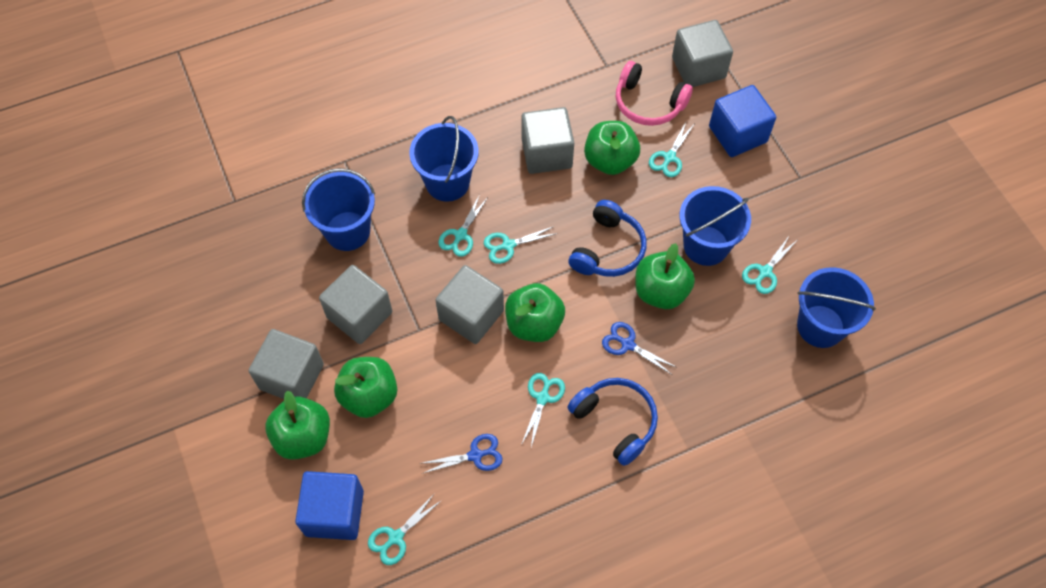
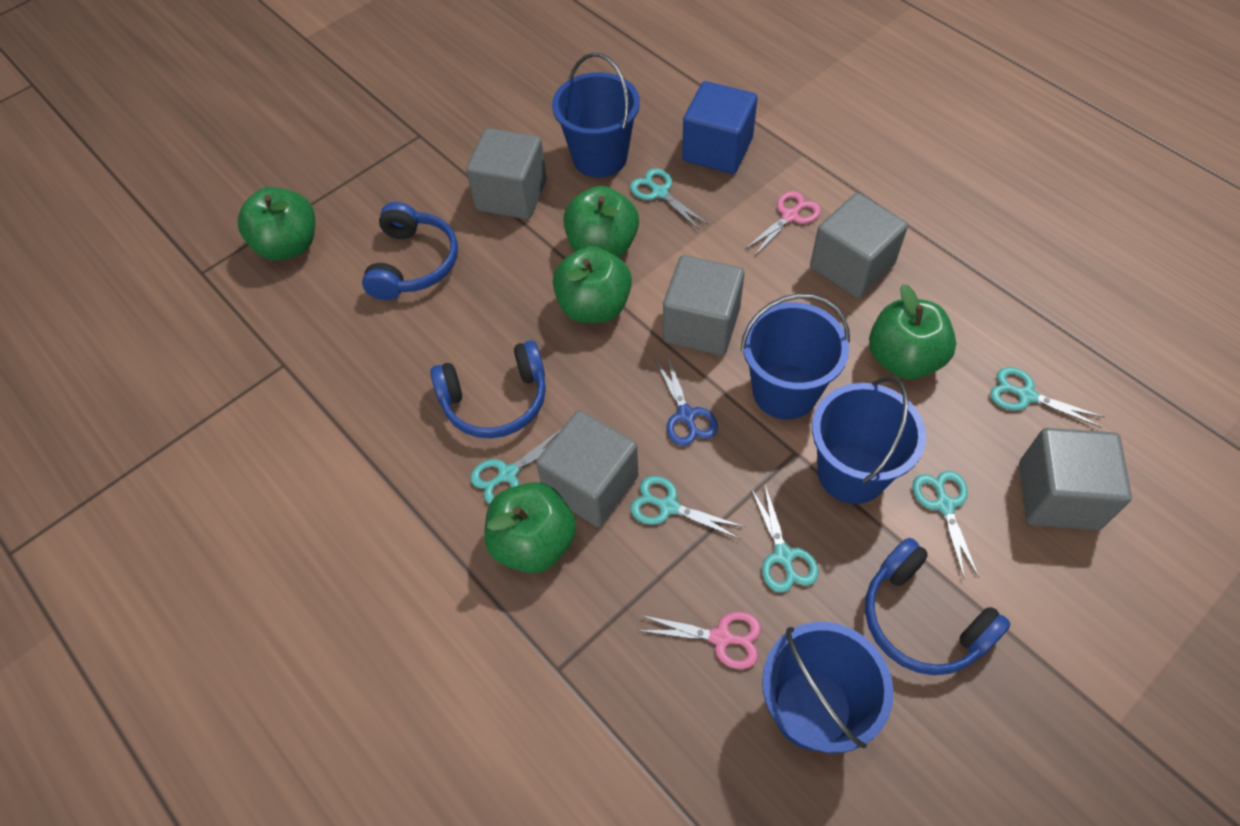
blue cube: 2 -> 1
blue headphones: 2 -> 3
blue scissors: 2 -> 1
pink headphones: 1 -> 0
pink scissors: 0 -> 2

